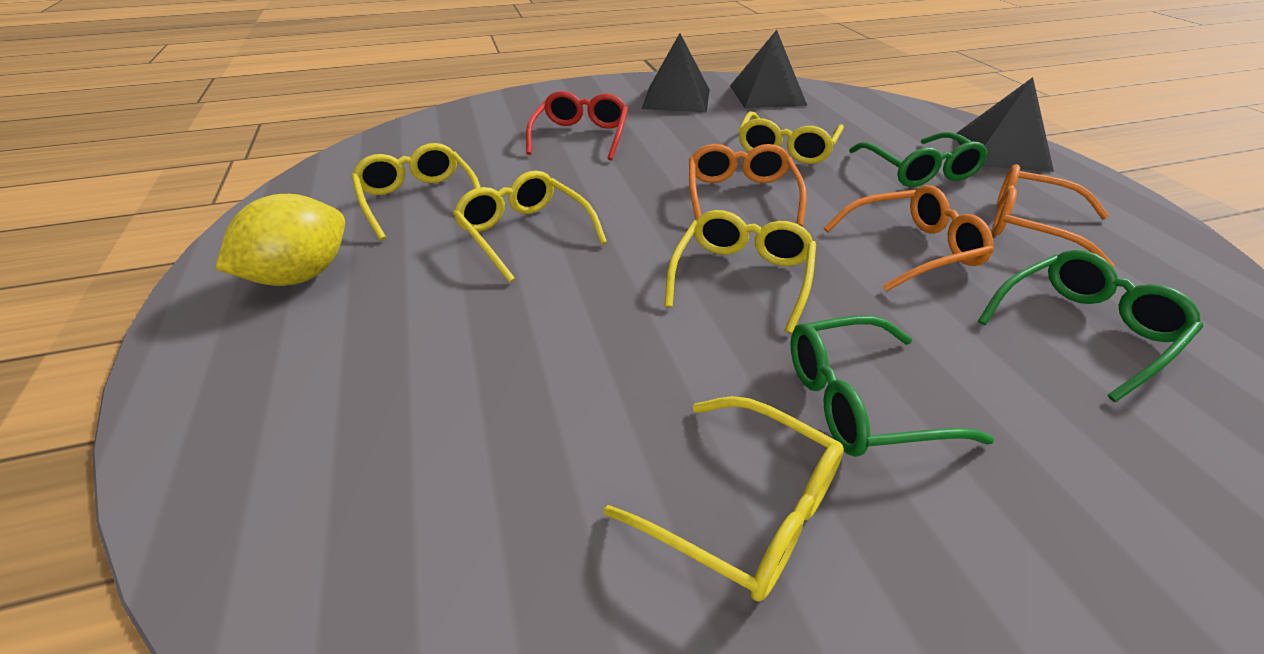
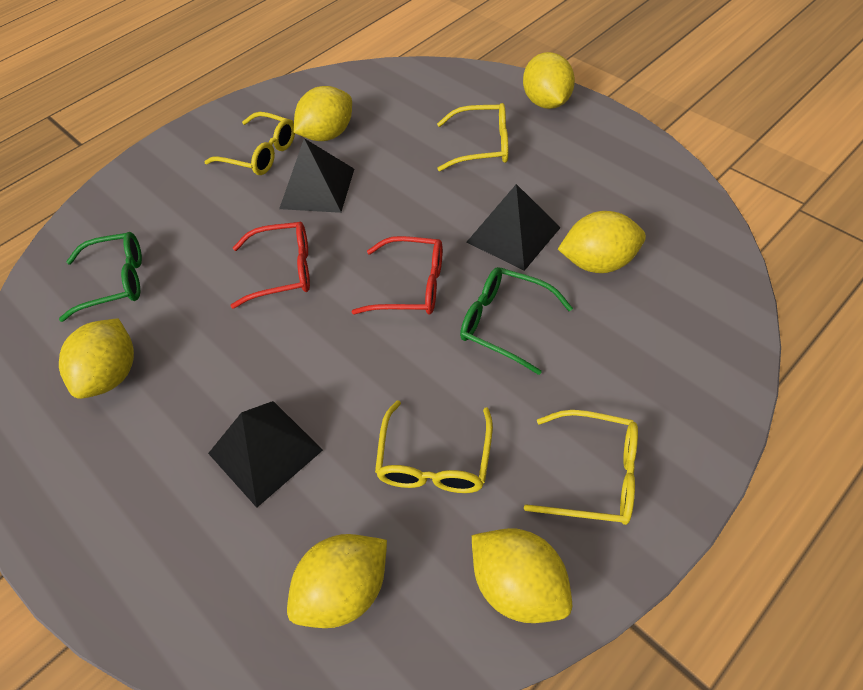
green glasses: 3 -> 2
orange glasses: 3 -> 0
red glasses: 1 -> 2
yellow glasses: 5 -> 4
yellow lemon: 1 -> 6

